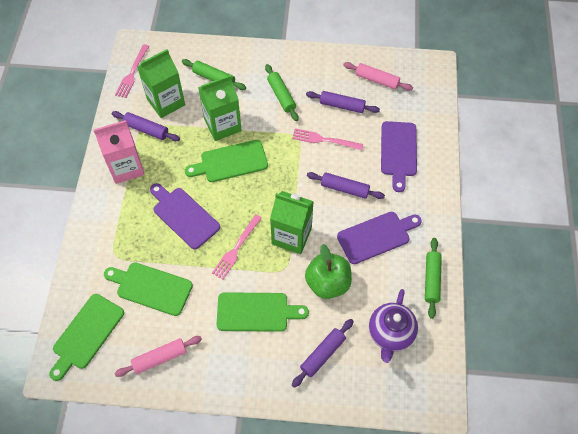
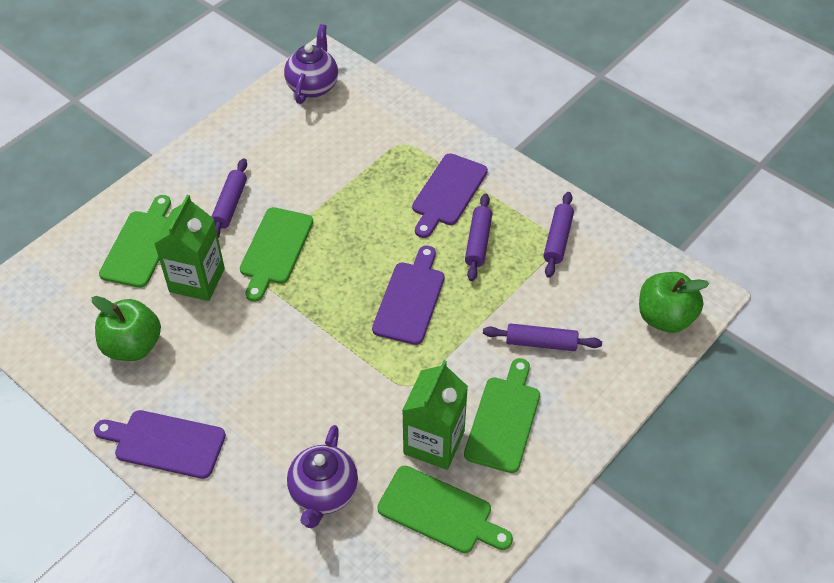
green apple: 1 -> 2
green carton: 3 -> 2
green rolling pin: 3 -> 0
pink carton: 1 -> 0
pink fork: 3 -> 0
pink rolling pin: 2 -> 0
purple teapot: 1 -> 2

